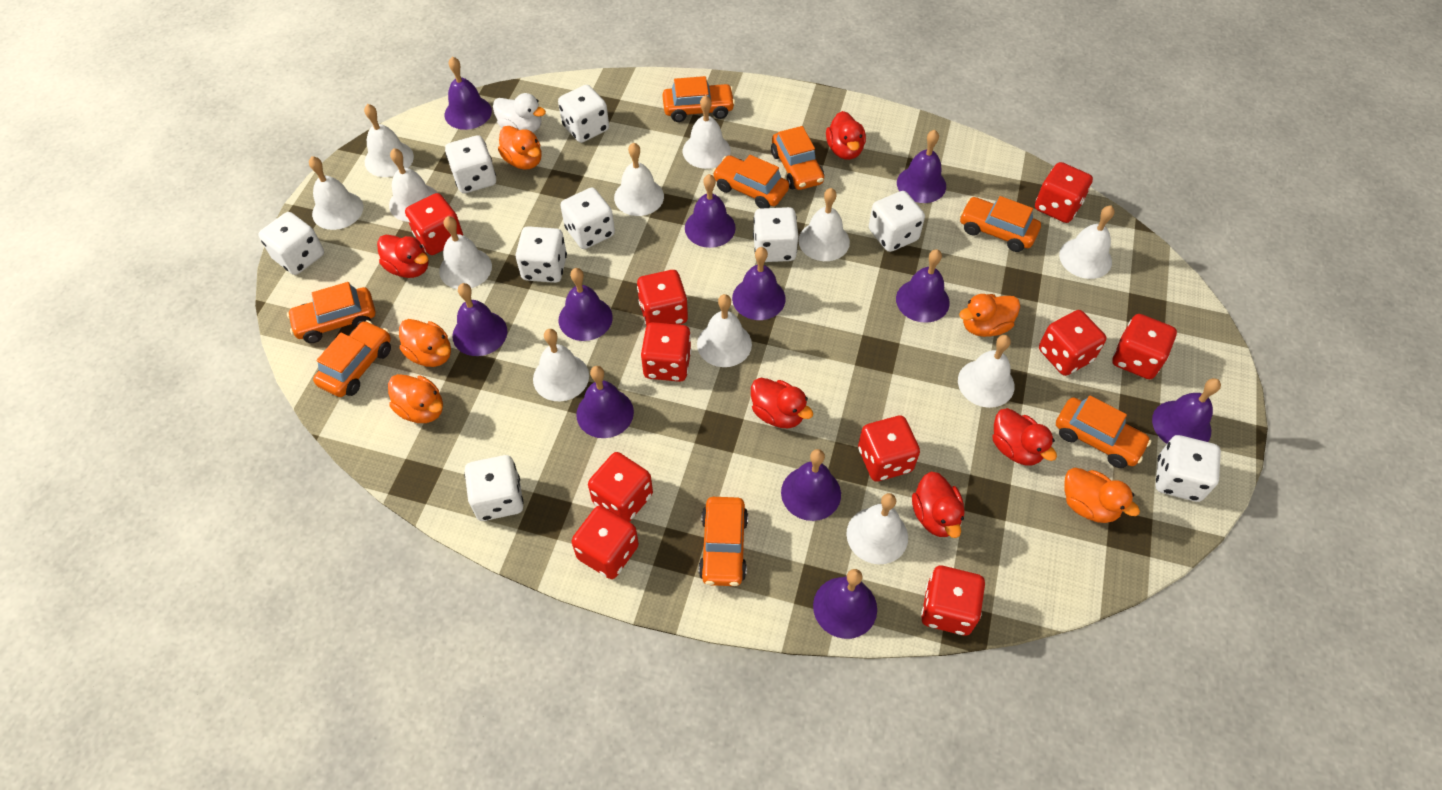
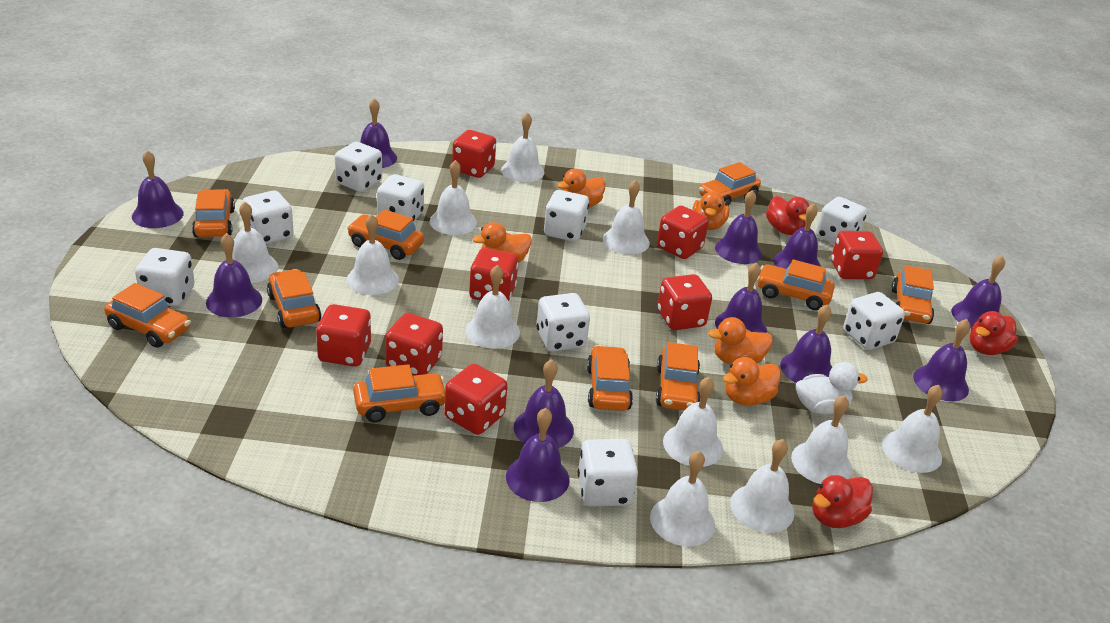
orange car: 8 -> 10
red dice: 10 -> 8
red duck: 5 -> 3
white bell: 12 -> 11

